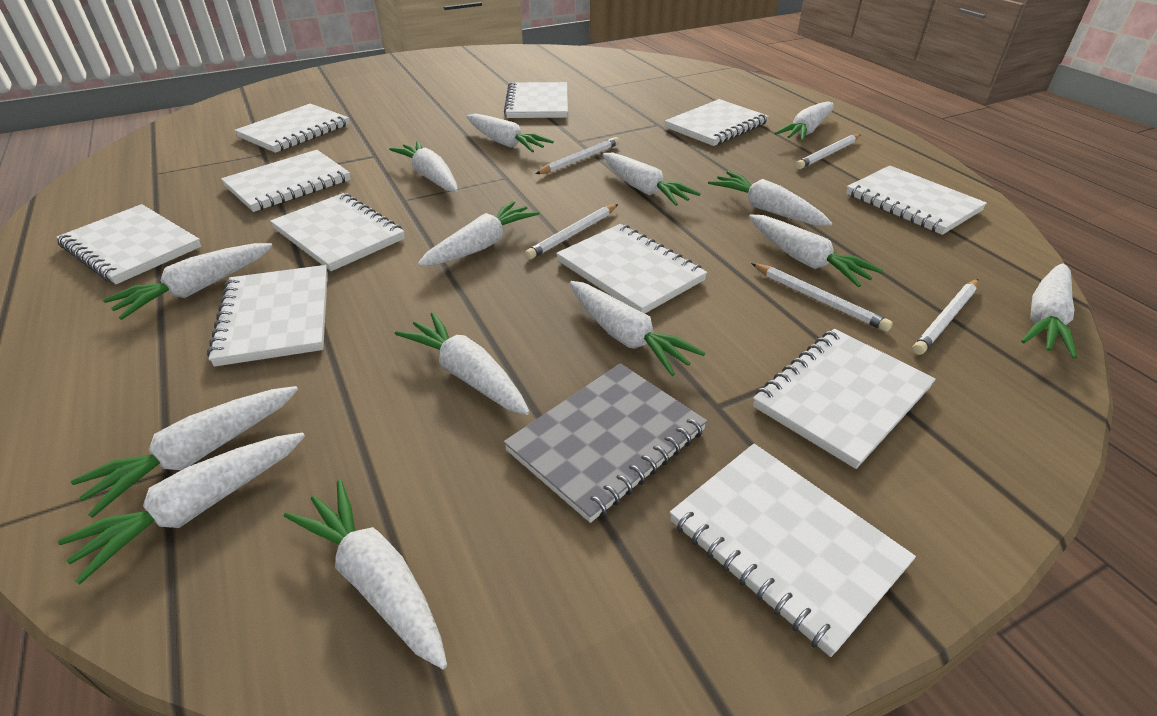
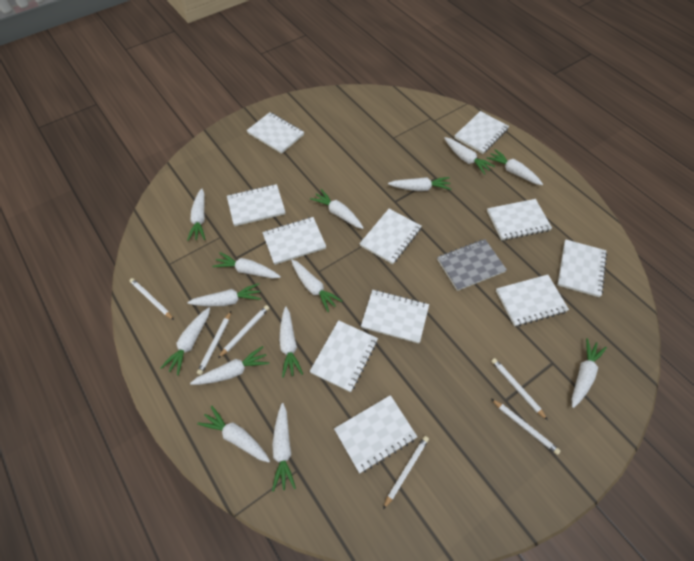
white pencil: 5 -> 6

